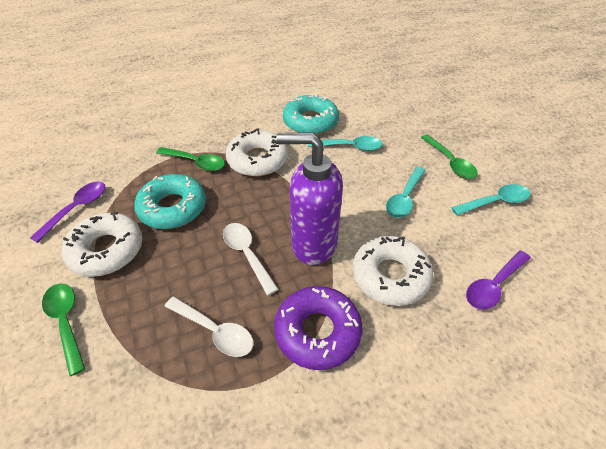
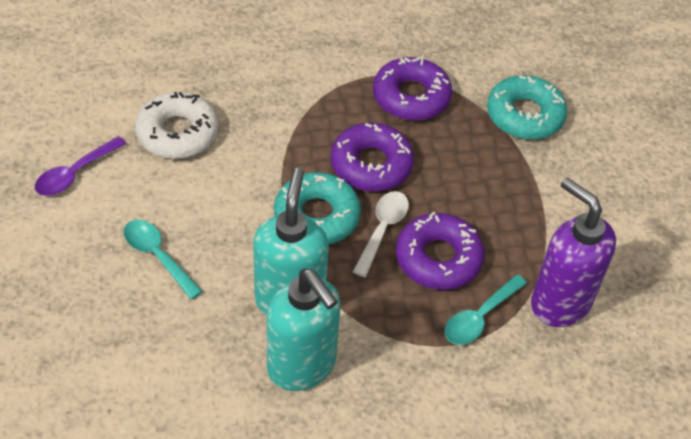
green spoon: 3 -> 0
purple donut: 1 -> 3
purple spoon: 2 -> 1
turquoise soap dispenser: 0 -> 2
turquoise spoon: 3 -> 2
white donut: 3 -> 1
white spoon: 2 -> 1

